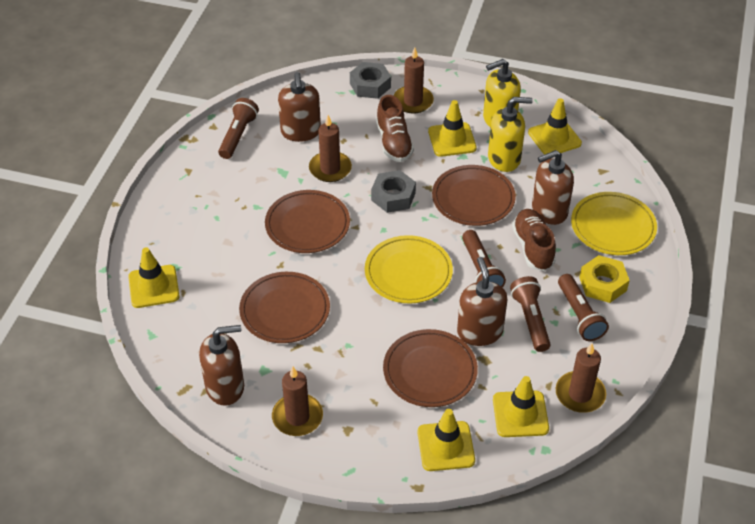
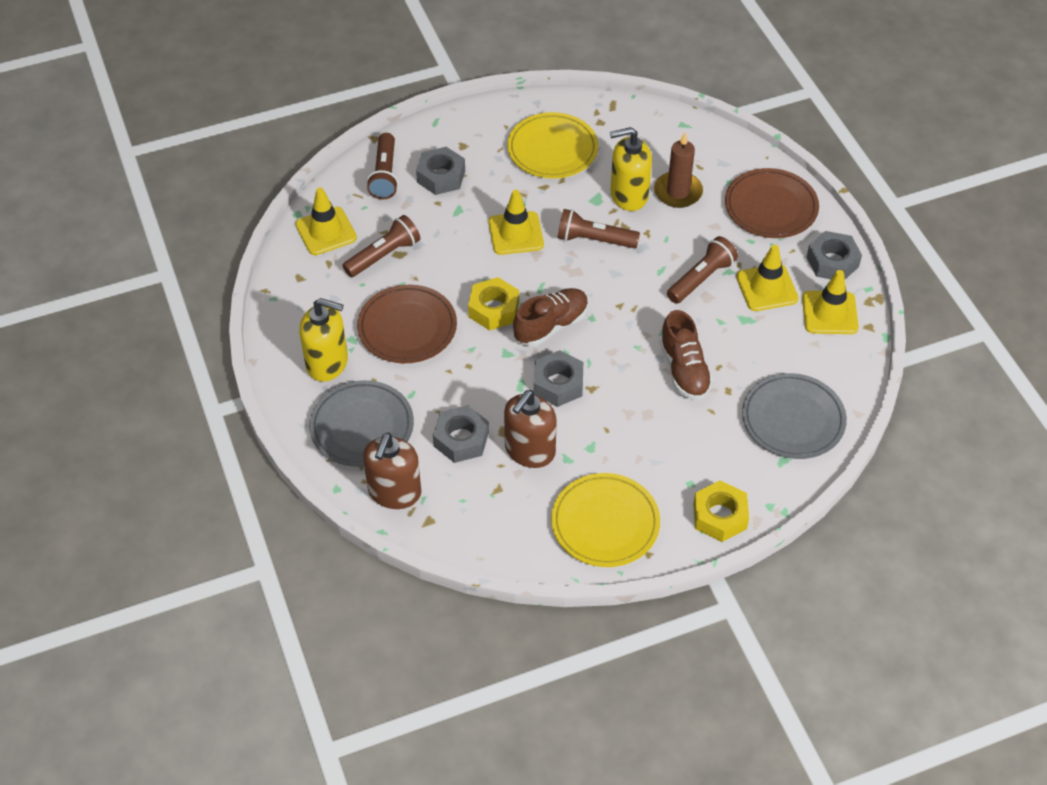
brown candle: 4 -> 1
brown plate: 4 -> 2
brown soap dispenser: 4 -> 2
grey nut: 2 -> 4
grey plate: 0 -> 2
yellow nut: 1 -> 2
yellow traffic cone: 5 -> 4

